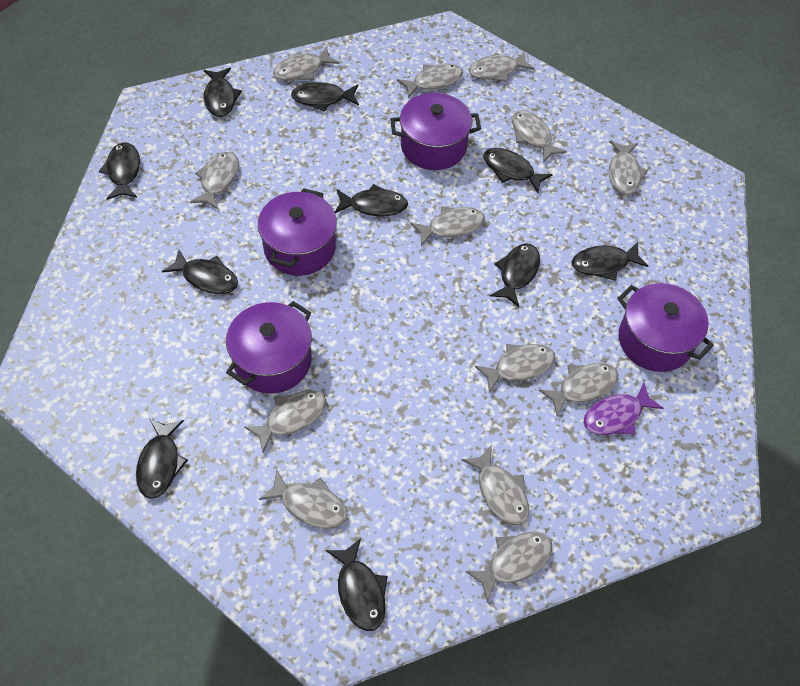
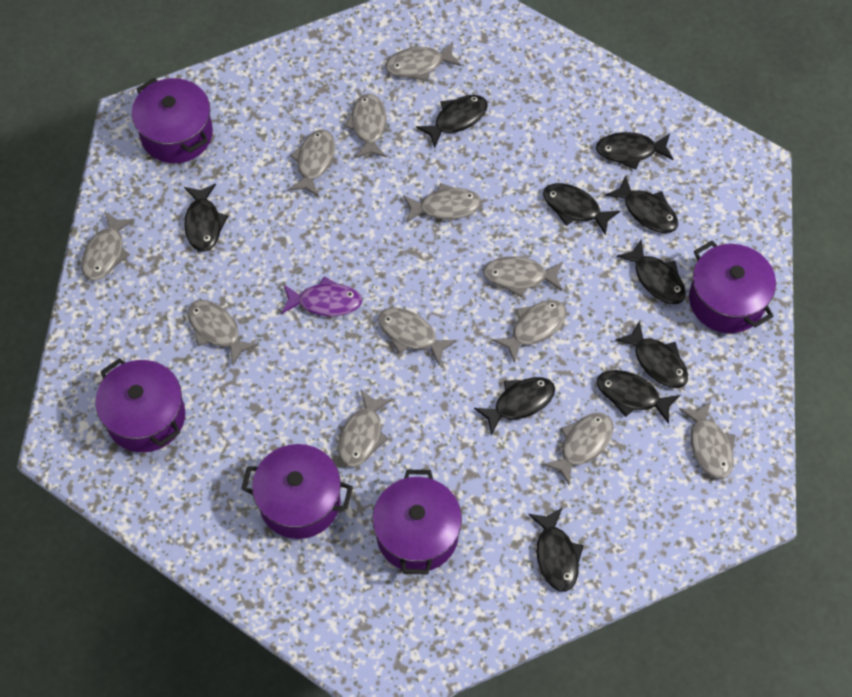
grey fish: 13 -> 12
purple pot: 4 -> 5

